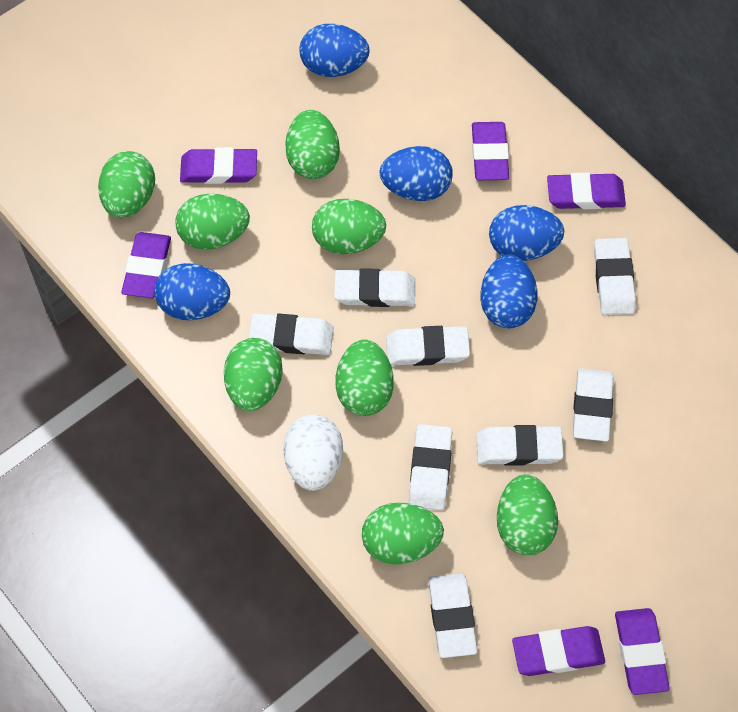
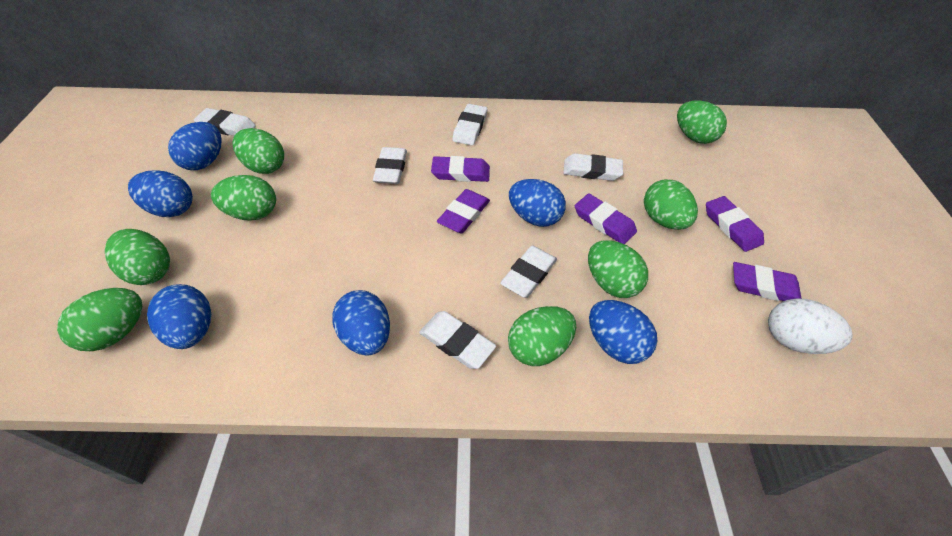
blue egg: 5 -> 6
purple eraser: 6 -> 5
white eraser: 8 -> 6

